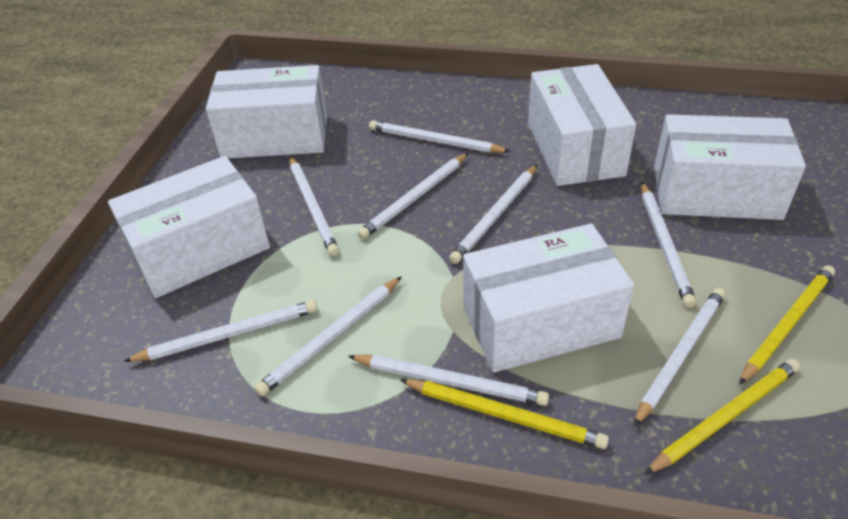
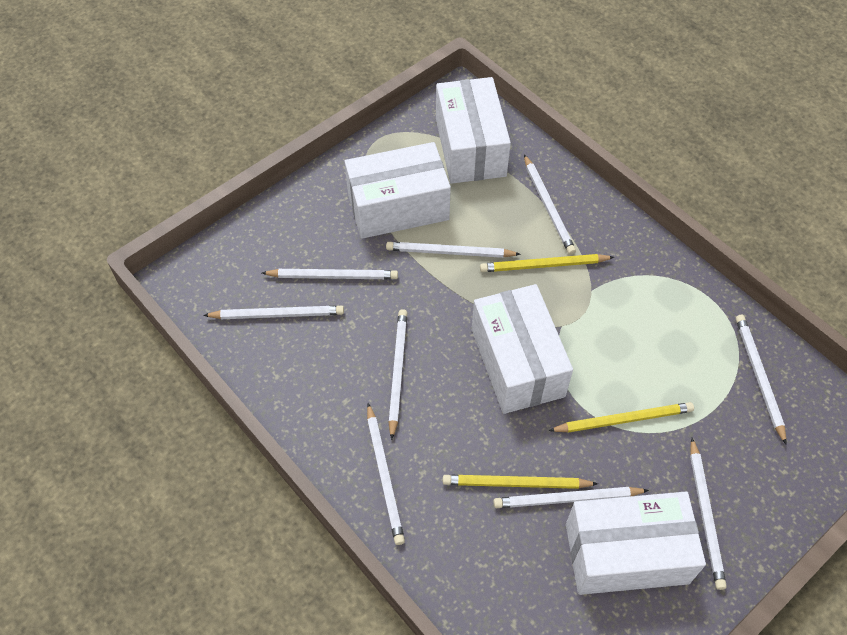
white box: 5 -> 4

